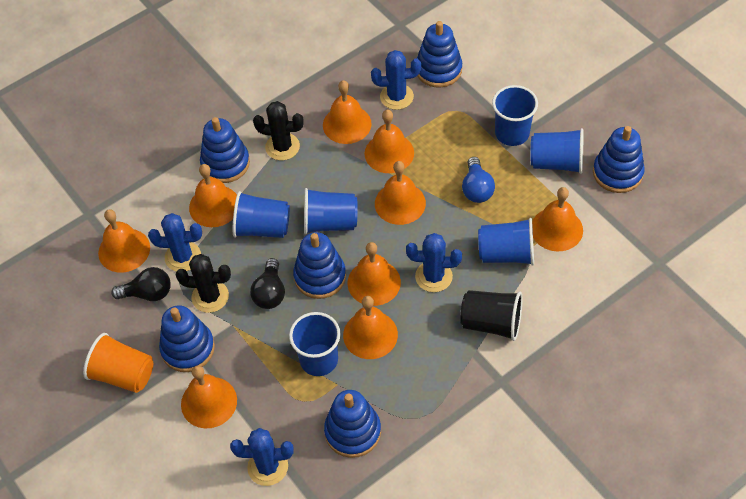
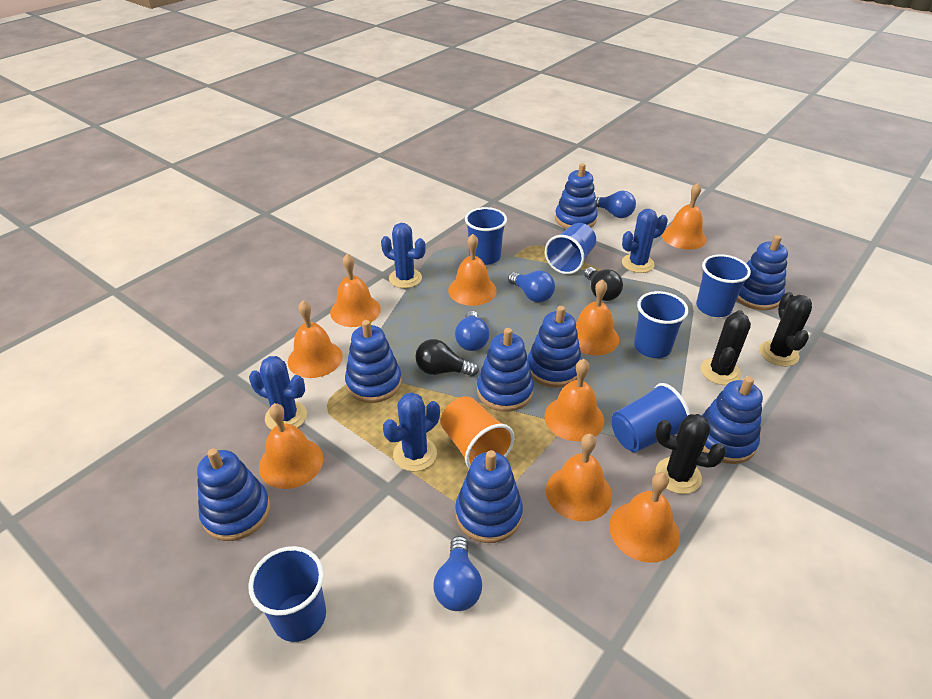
black cactus: 2 -> 3
black cup: 1 -> 0
blue light bulb: 1 -> 4
blue stacking toy: 6 -> 8

